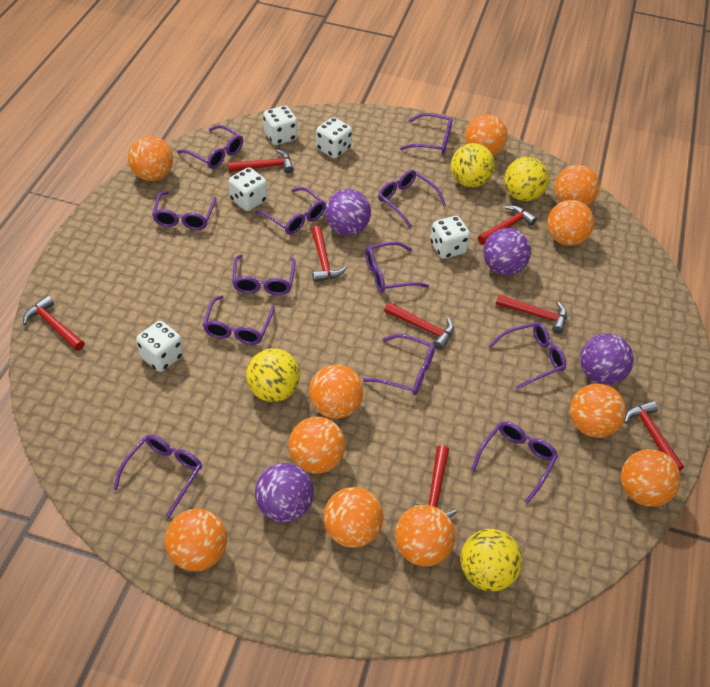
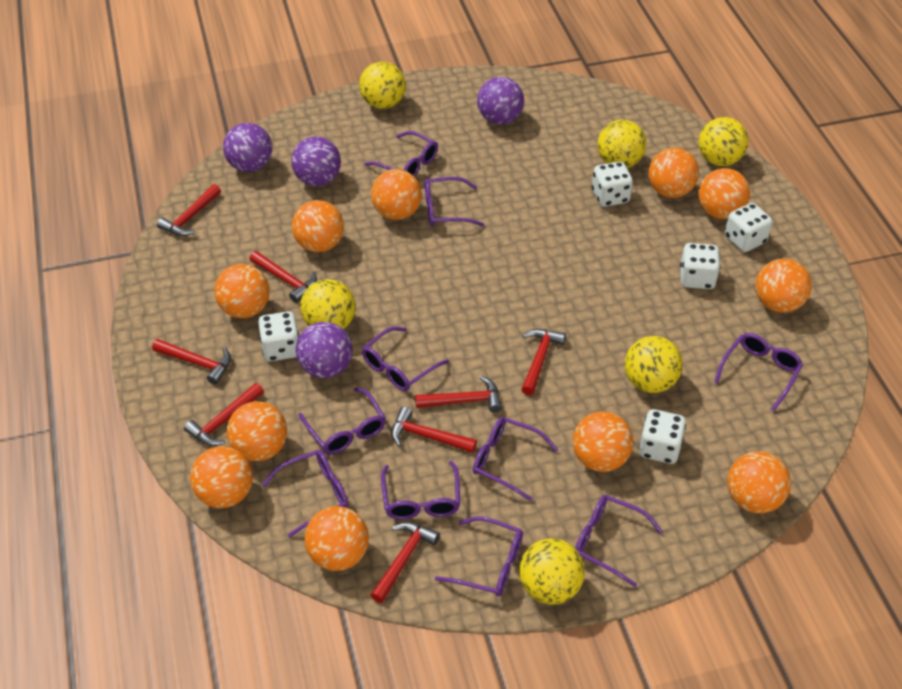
purple glasses: 12 -> 10
yellow ball: 4 -> 6

